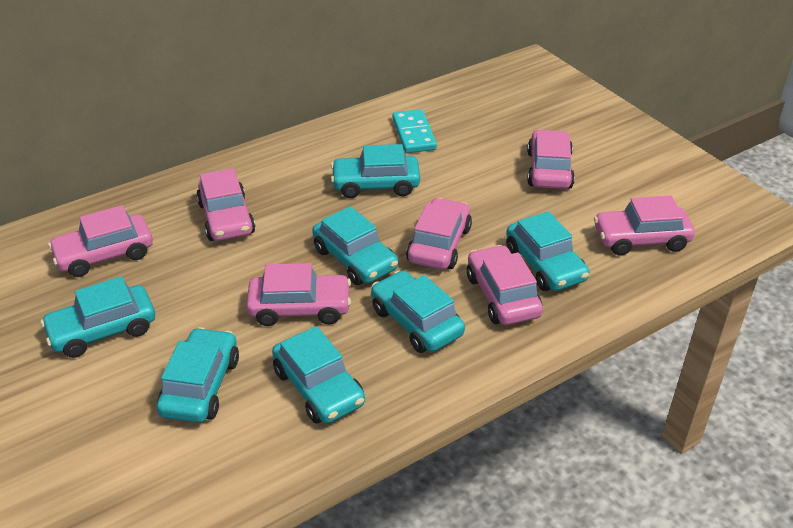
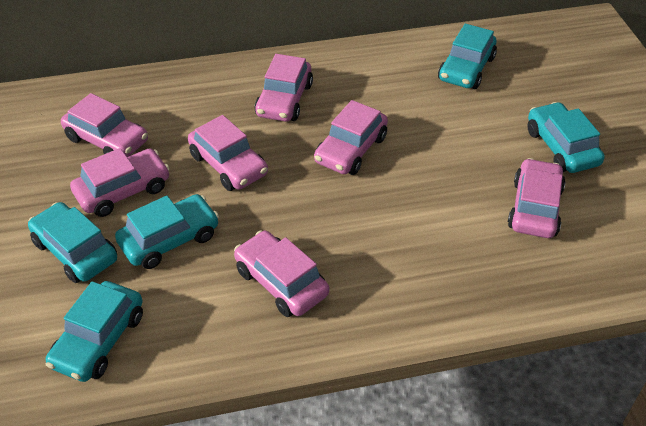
turquoise car: 7 -> 5
turquoise domino: 1 -> 0

